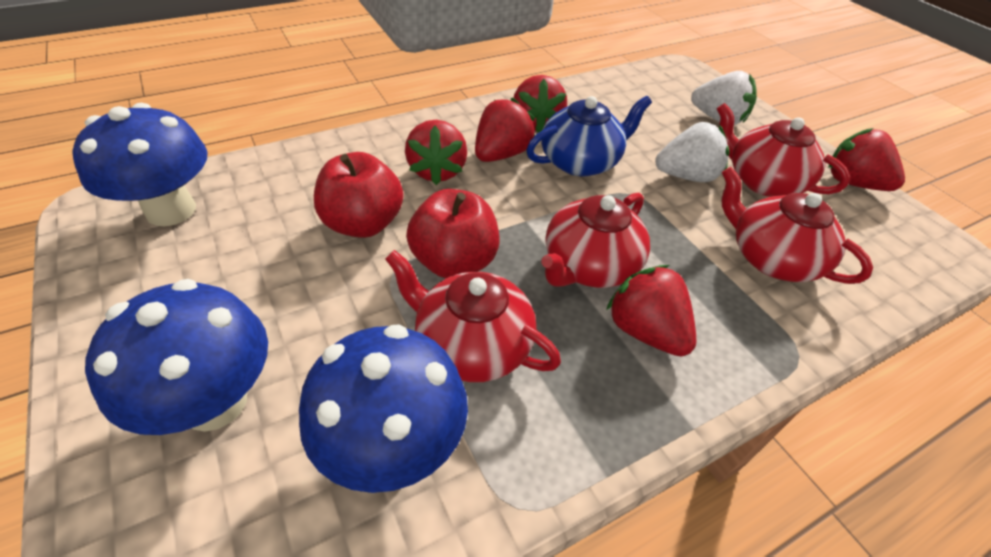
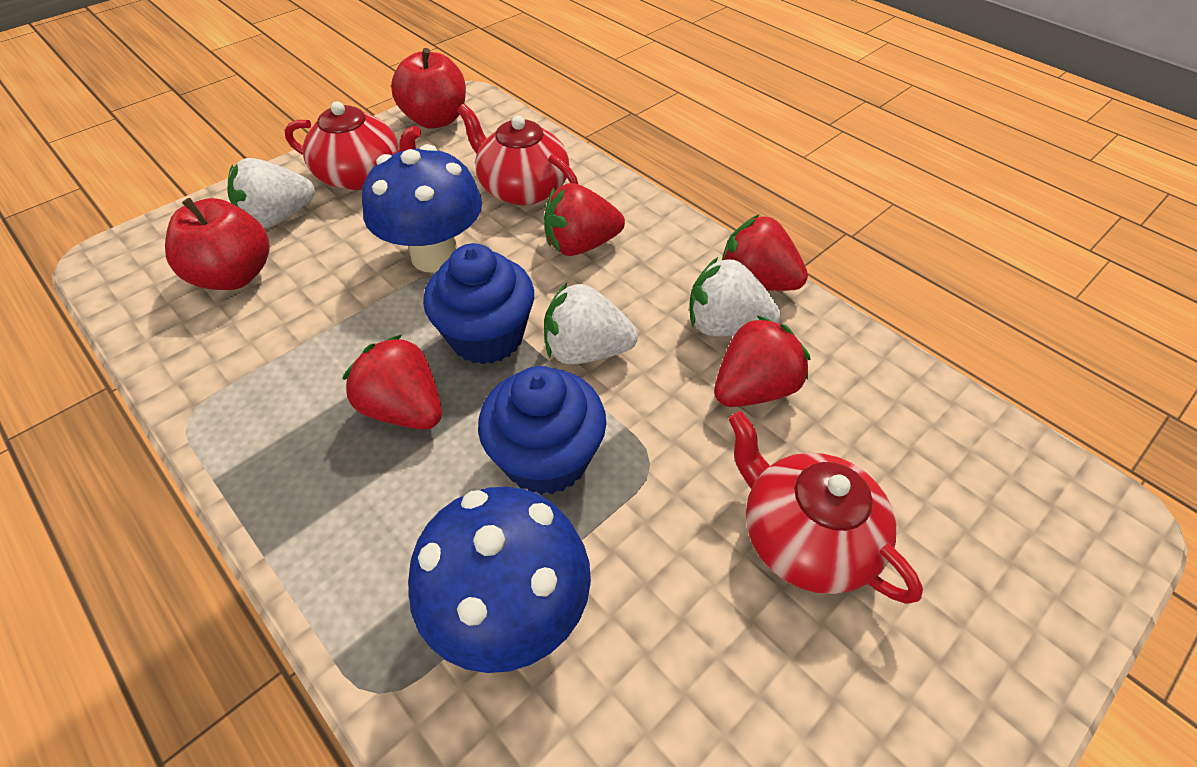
blue cupcake: 0 -> 2
blue mushroom: 3 -> 2
blue teapot: 1 -> 0
red strawberry: 5 -> 4
red teapot: 4 -> 3
white strawberry: 2 -> 3

